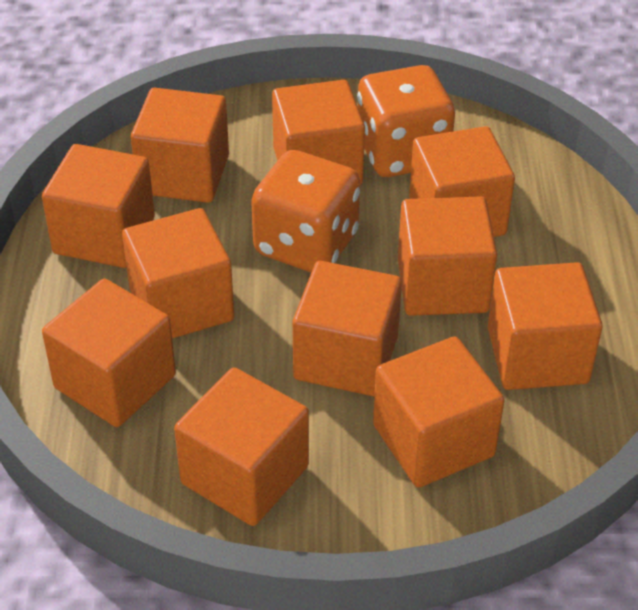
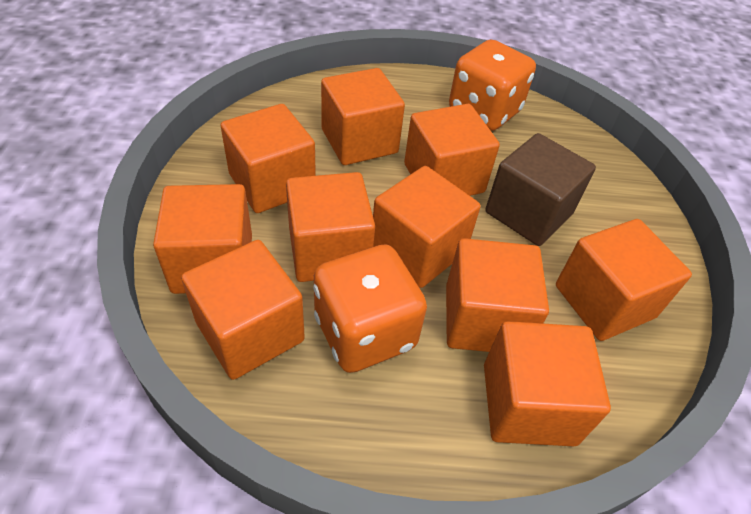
brown cube: 0 -> 1
orange cube: 11 -> 10

